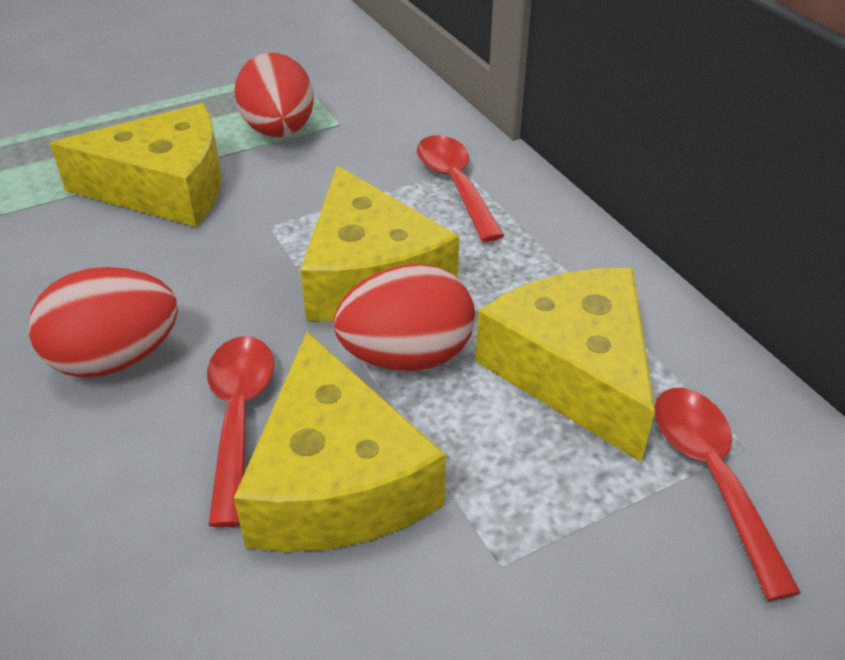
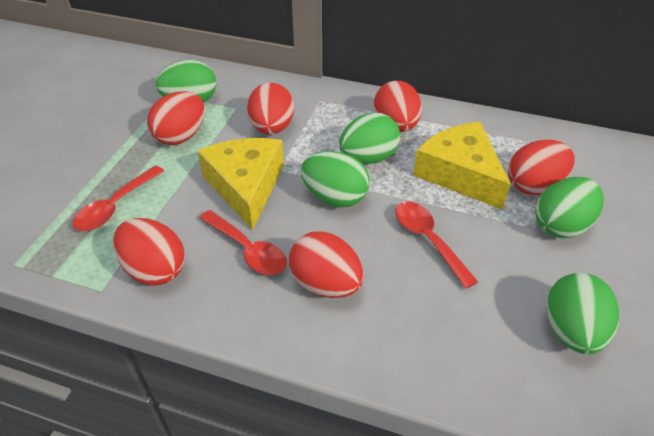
green egg: 0 -> 5
red egg: 3 -> 6
yellow cheese: 4 -> 2

